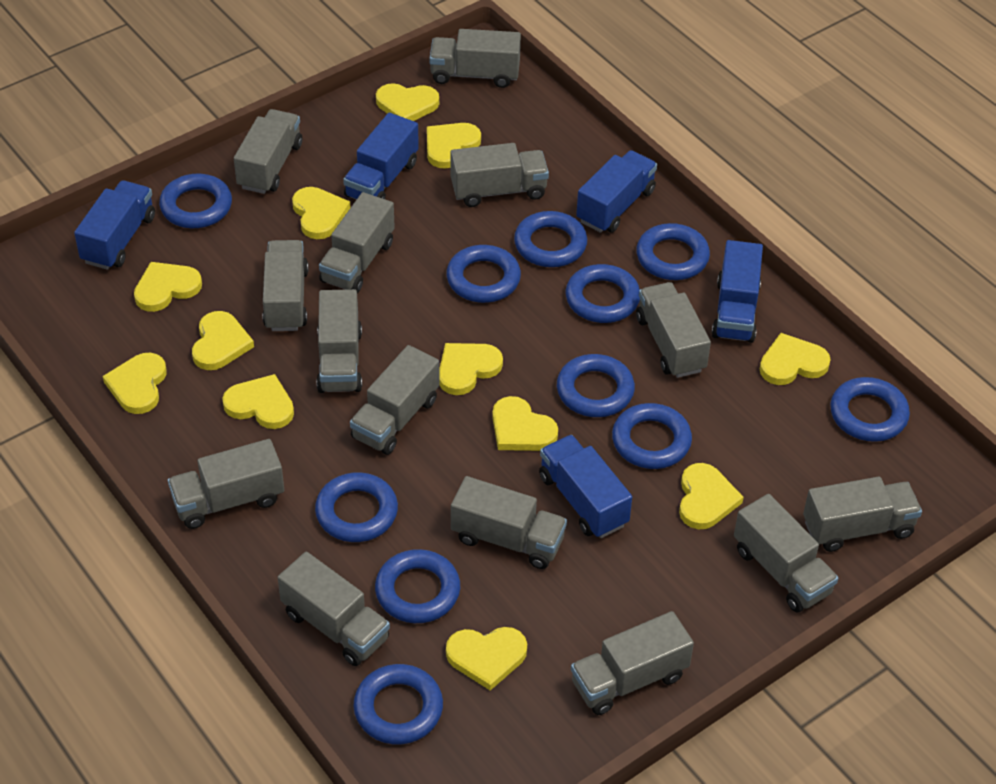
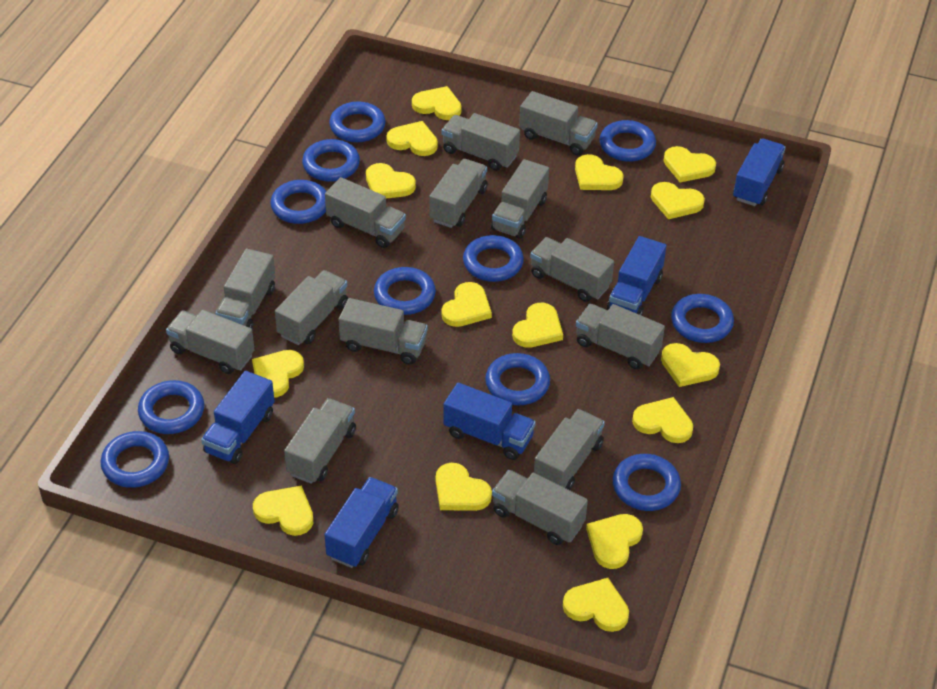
yellow heart: 12 -> 15

